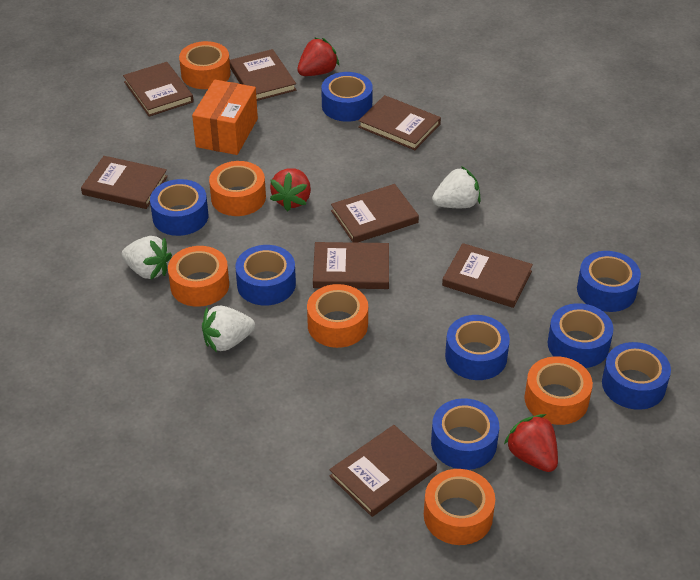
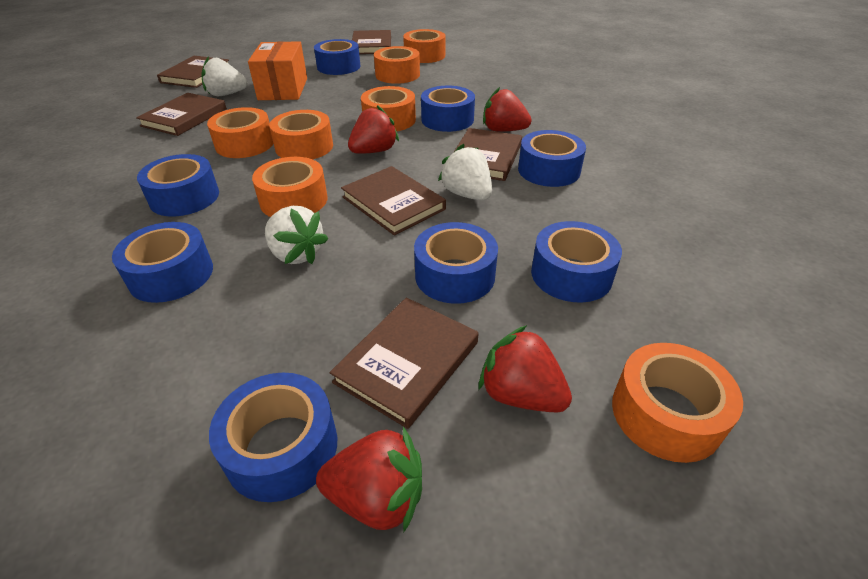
brown book: 8 -> 6
orange tape: 6 -> 7
red strawberry: 3 -> 4

